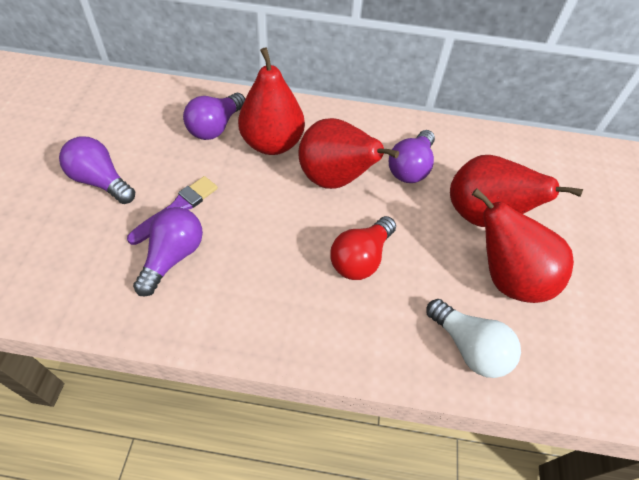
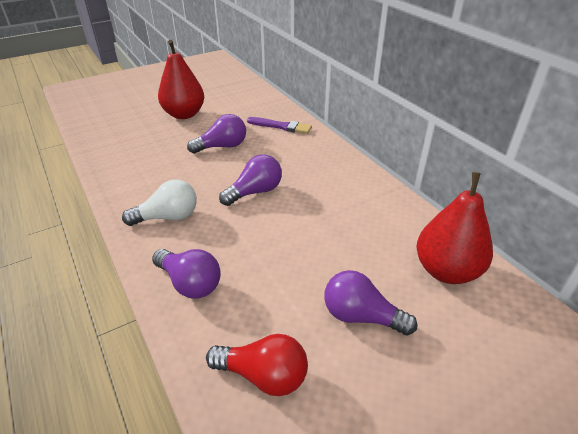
red pear: 4 -> 2

